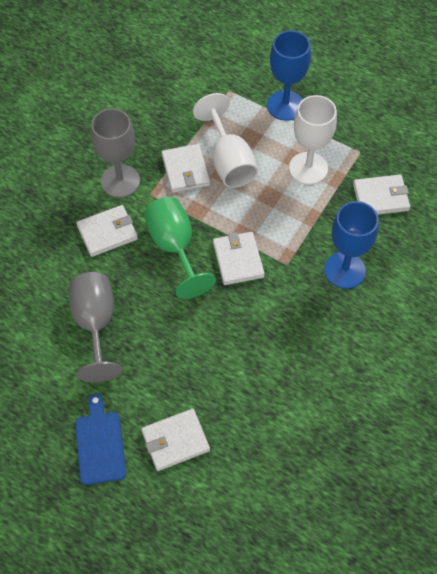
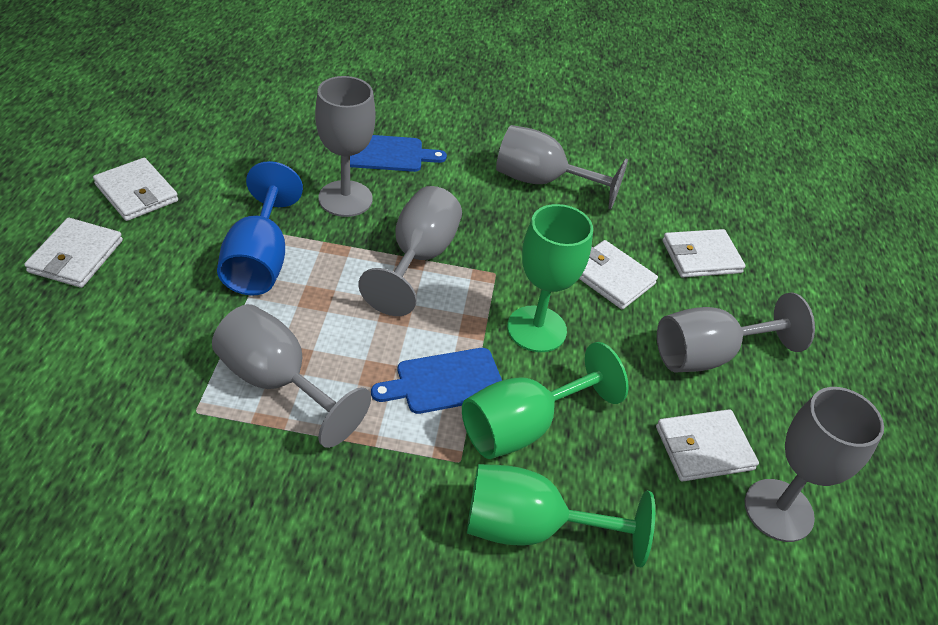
blue cutting board: 1 -> 2
blue goblet: 2 -> 1
green goblet: 1 -> 3
grey goblet: 2 -> 6
white goblet: 2 -> 0

